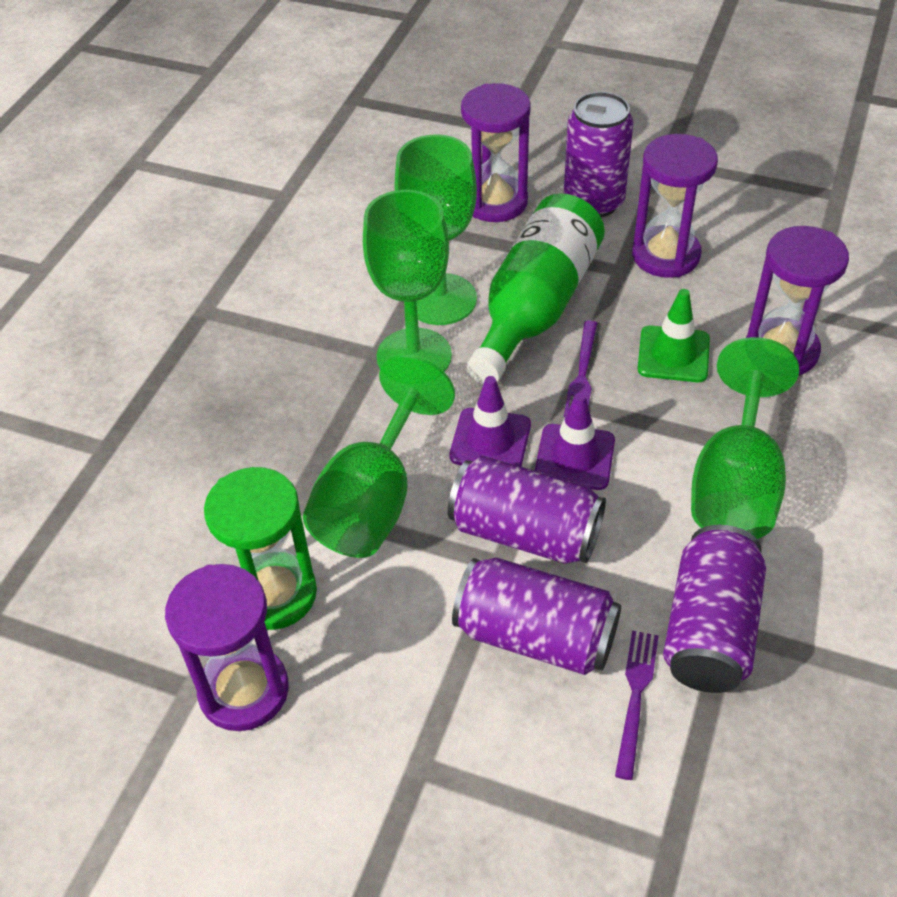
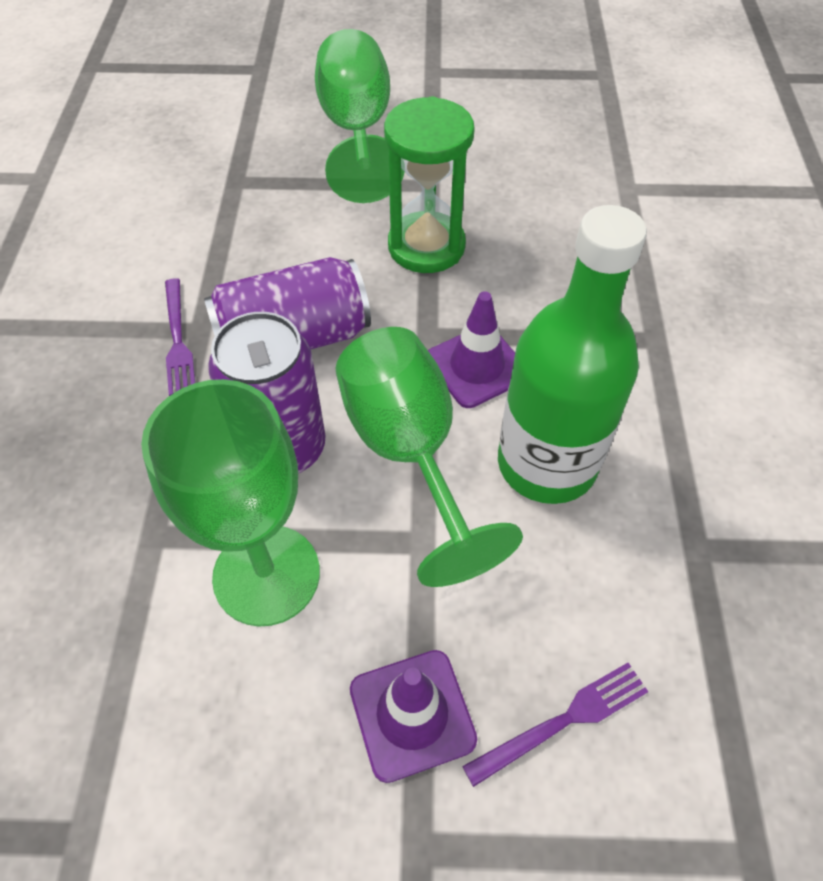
green goblet: 4 -> 3
green traffic cone: 1 -> 0
purple can: 4 -> 2
purple hourglass: 4 -> 0

